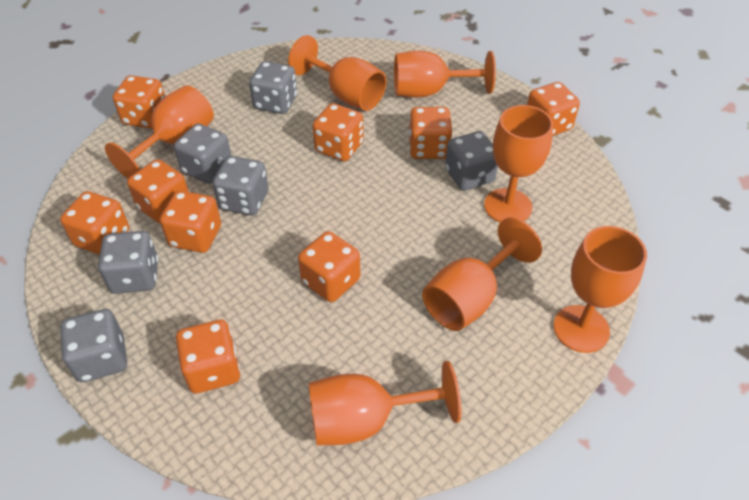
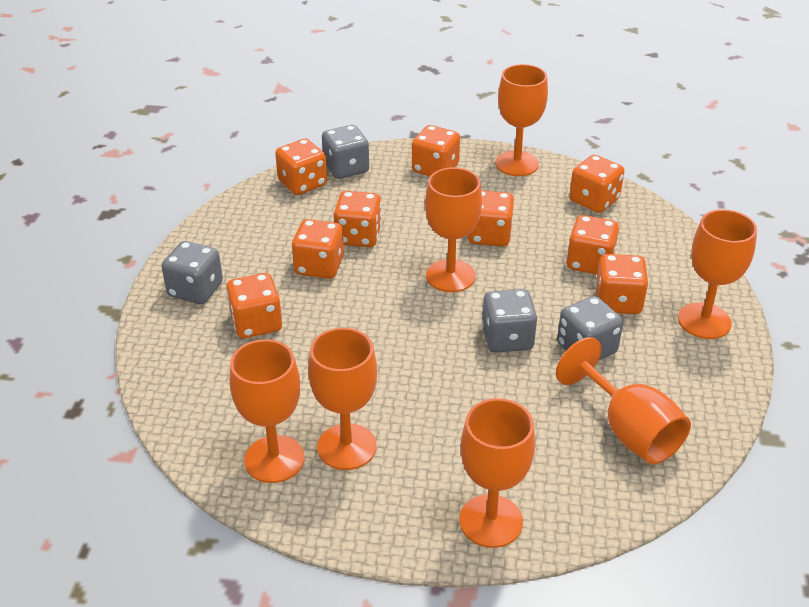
grey dice: 6 -> 4

